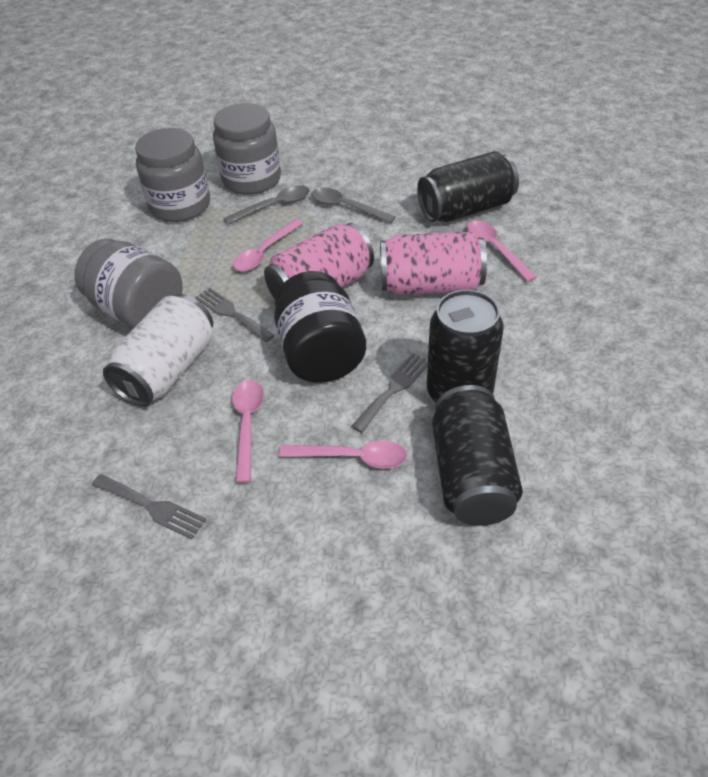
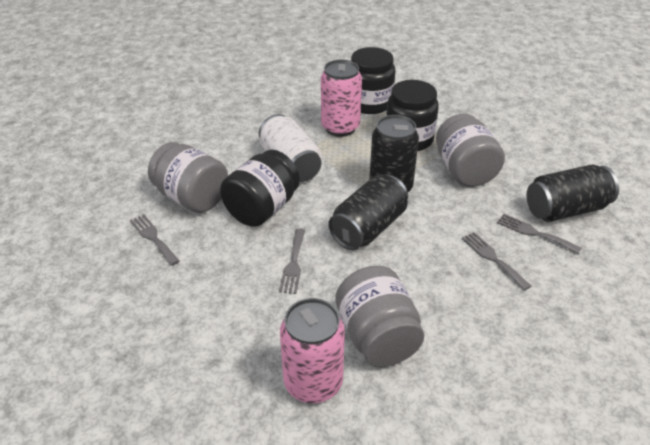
black jar: 1 -> 3
grey fork: 3 -> 4
grey spoon: 2 -> 0
pink spoon: 4 -> 0

